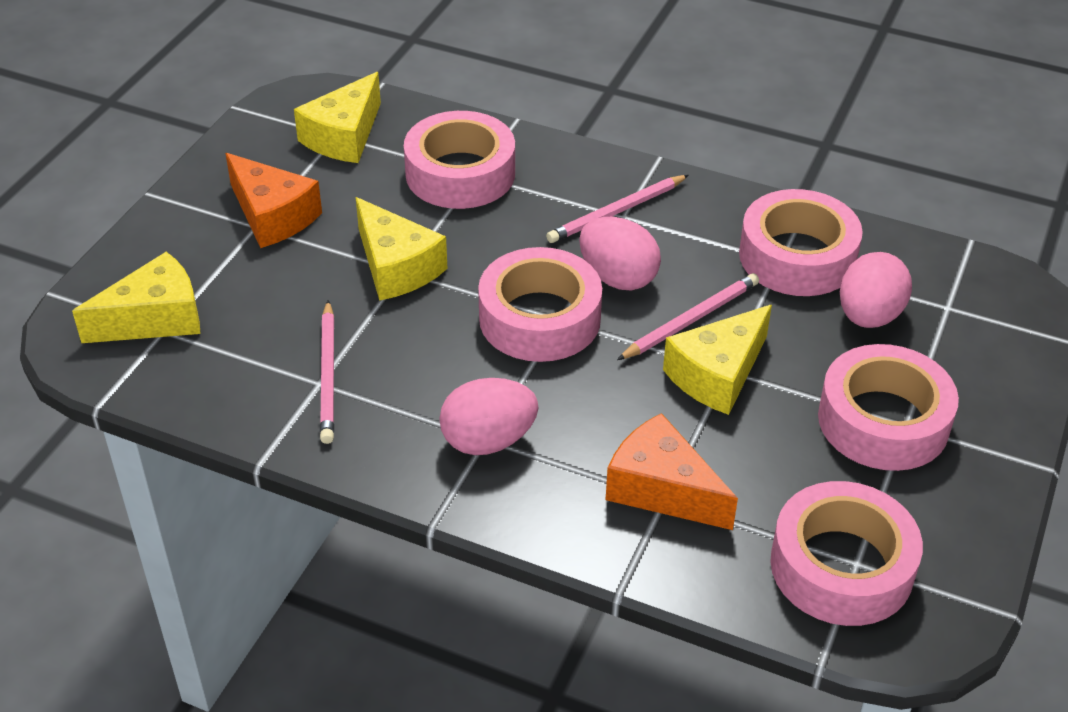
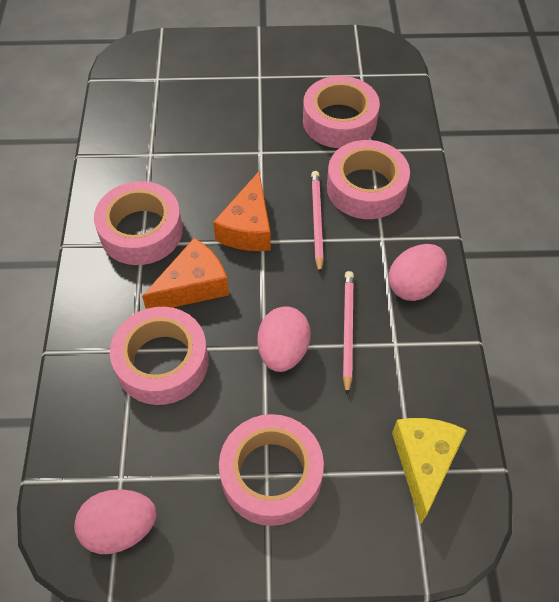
pink pencil: 3 -> 2
yellow cheese: 4 -> 1

